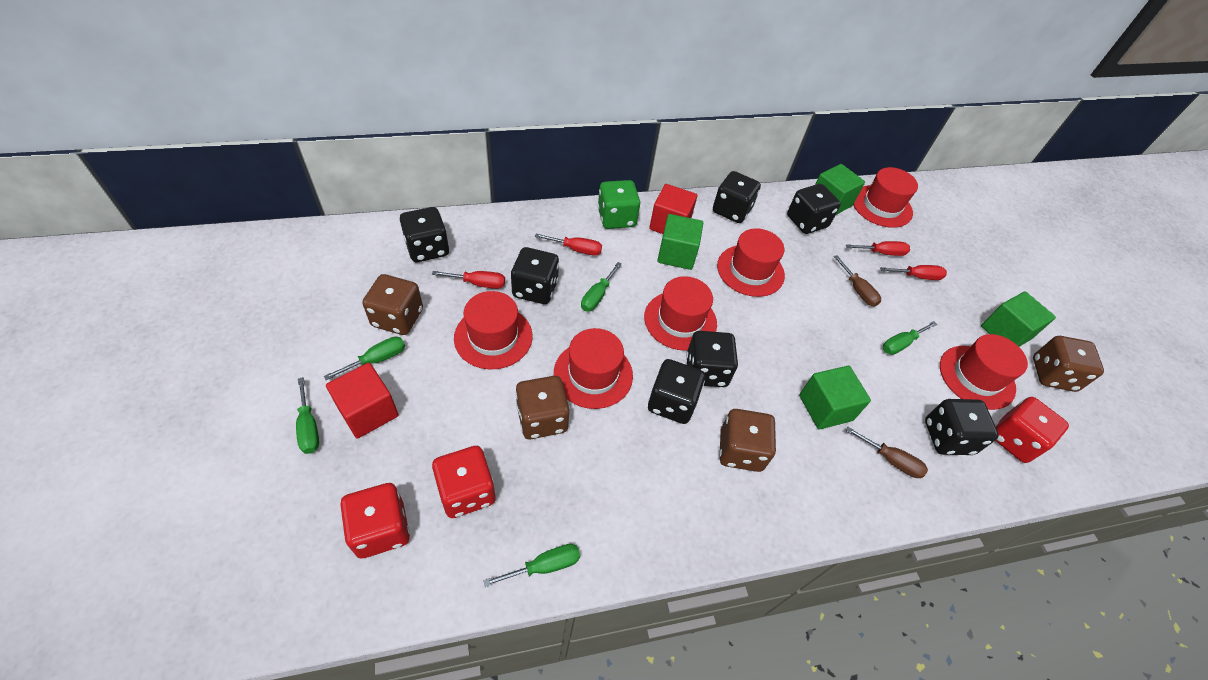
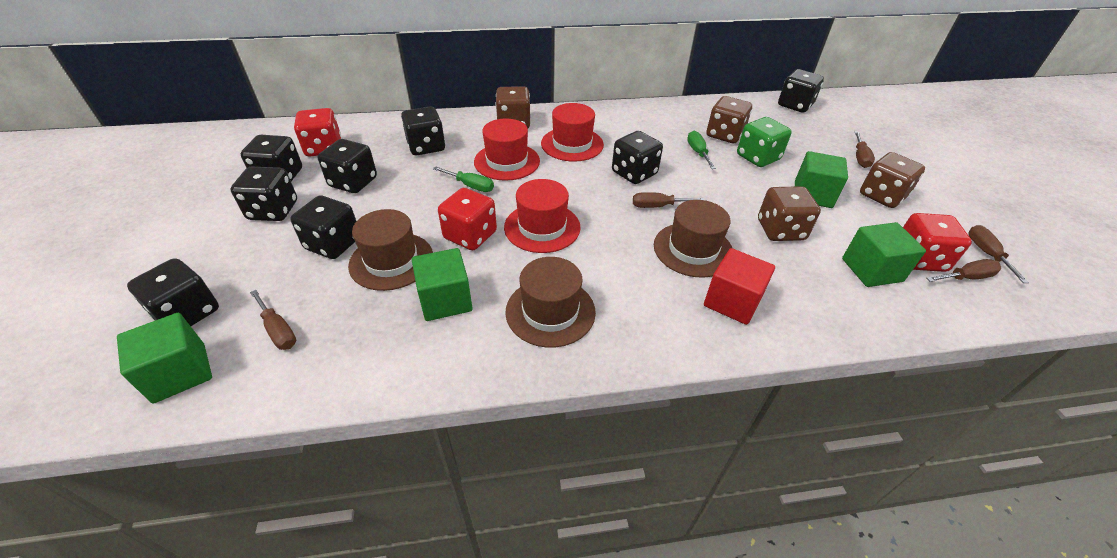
black dice: 7 -> 8
brown hat: 0 -> 3
brown screwdriver: 2 -> 5
green screwdriver: 5 -> 2
red cube: 2 -> 1
red hat: 6 -> 3
red screwdriver: 4 -> 0

